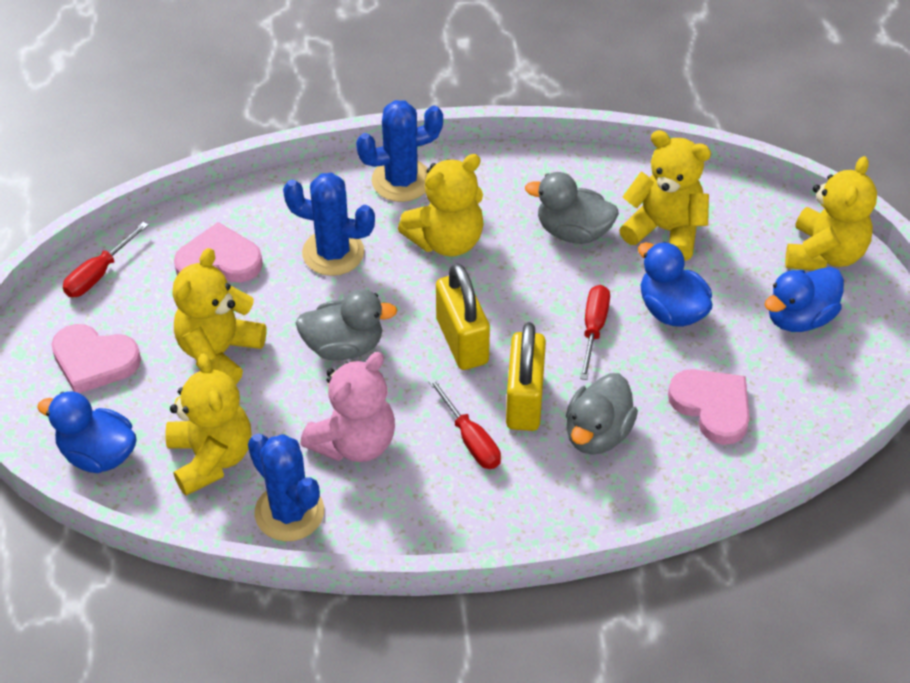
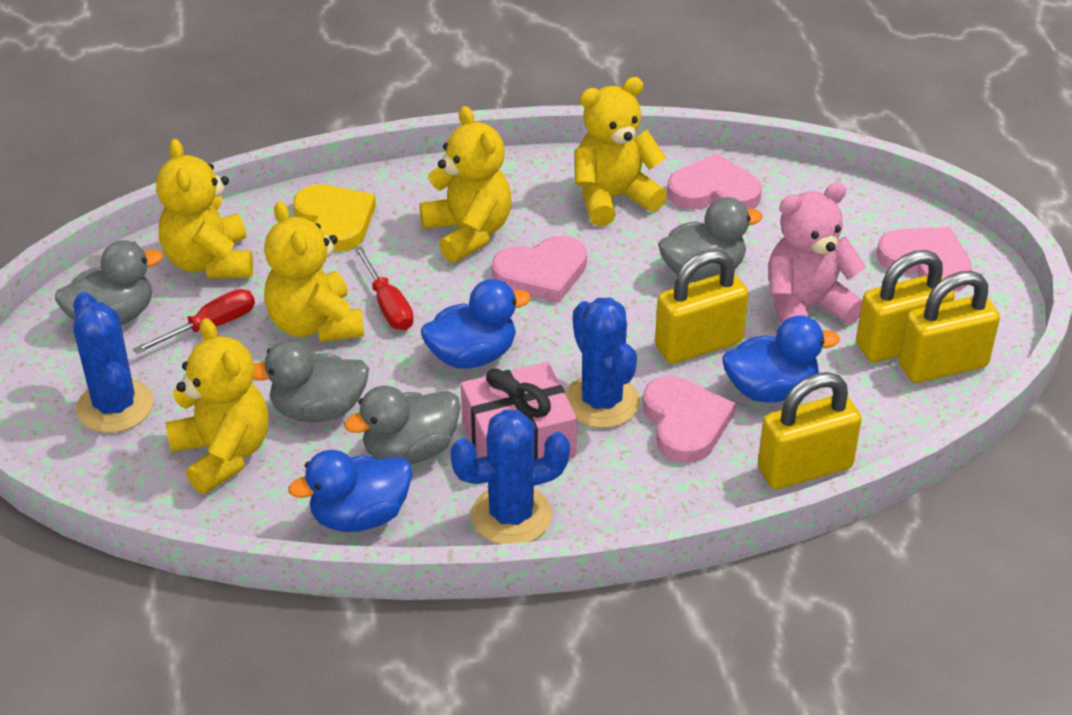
grey duck: 3 -> 4
pink gift: 0 -> 1
pink heart: 3 -> 4
red screwdriver: 3 -> 2
yellow heart: 0 -> 1
yellow padlock: 2 -> 4

